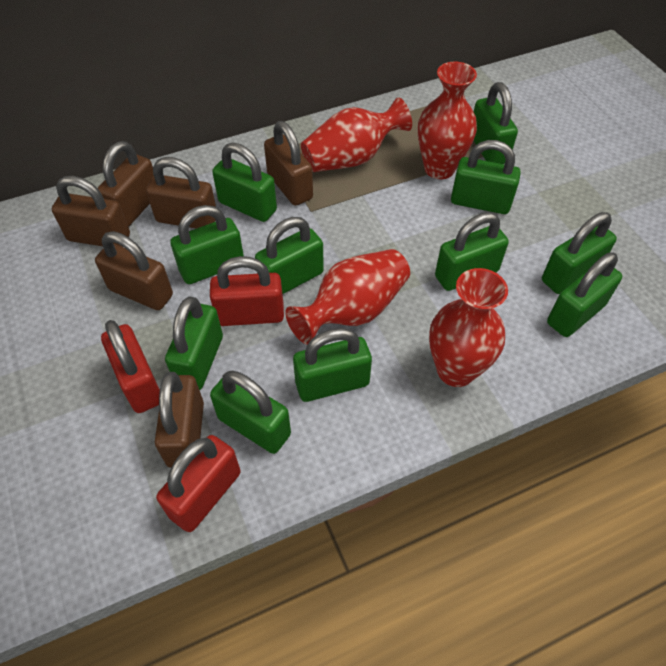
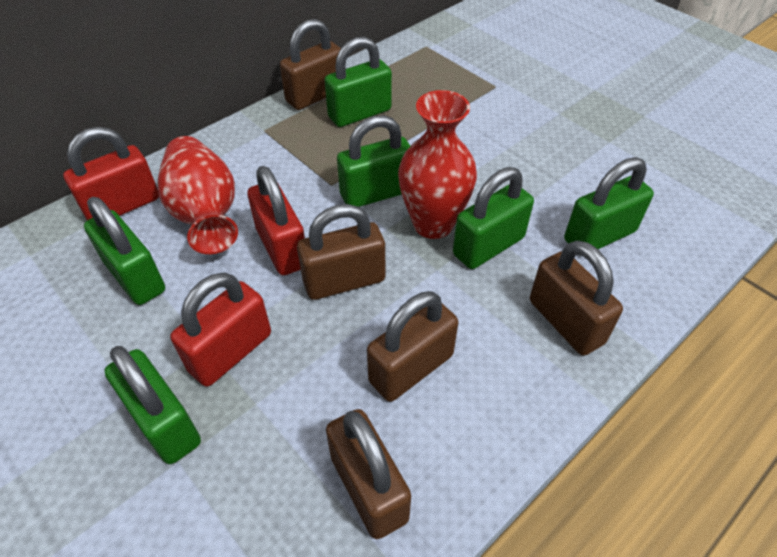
brown padlock: 6 -> 5
green padlock: 11 -> 6
red vase: 4 -> 2

